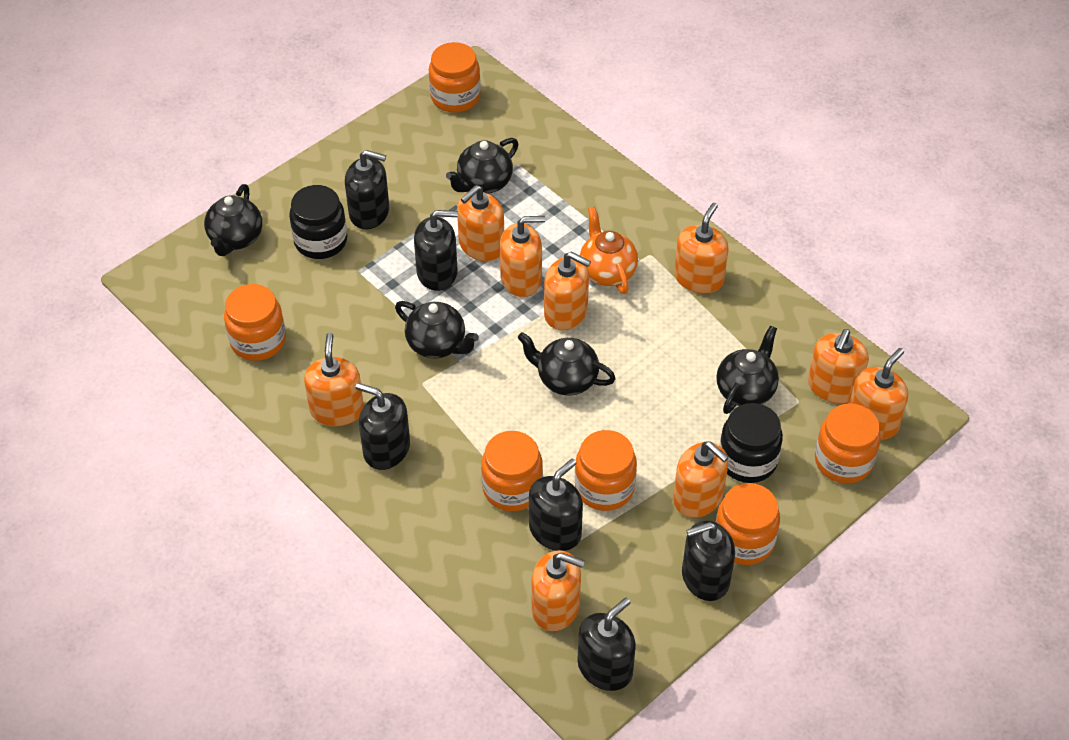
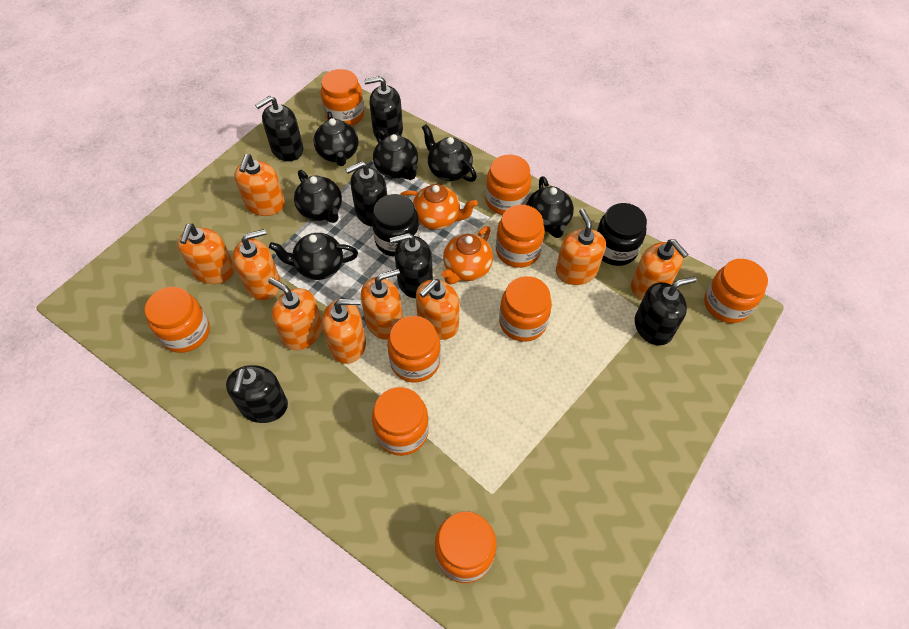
black teapot: 5 -> 6
orange jar: 6 -> 9
orange teapot: 1 -> 2

